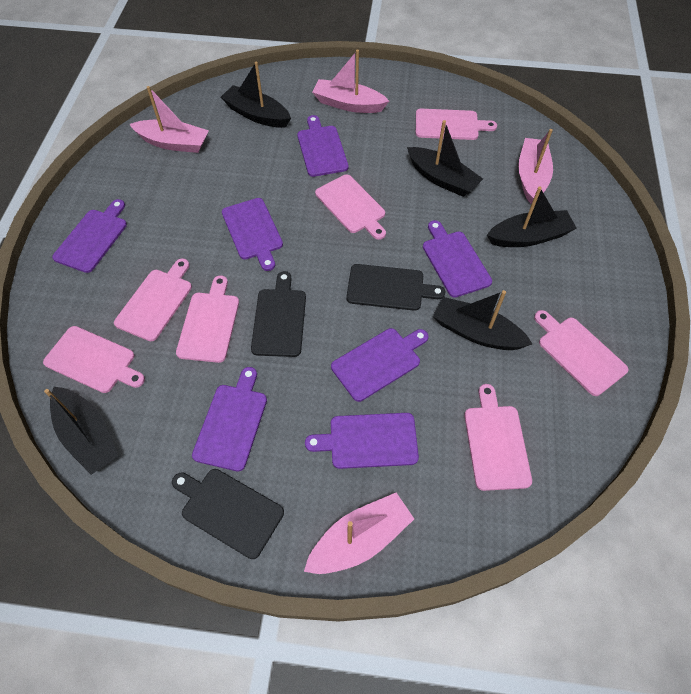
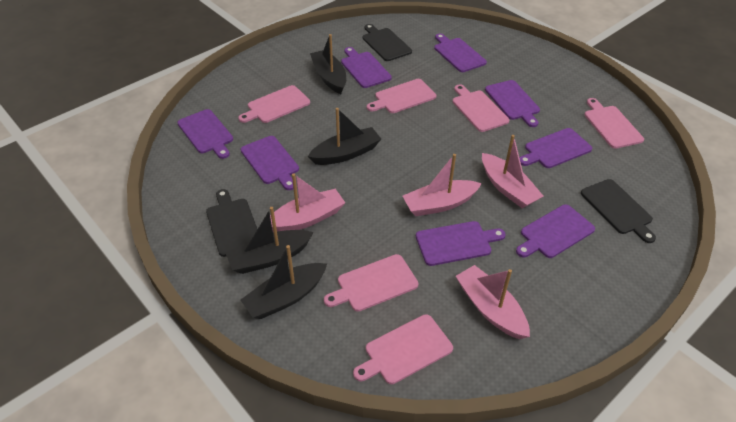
black boat: 5 -> 4
pink cutting board: 7 -> 6
purple cutting board: 7 -> 8

